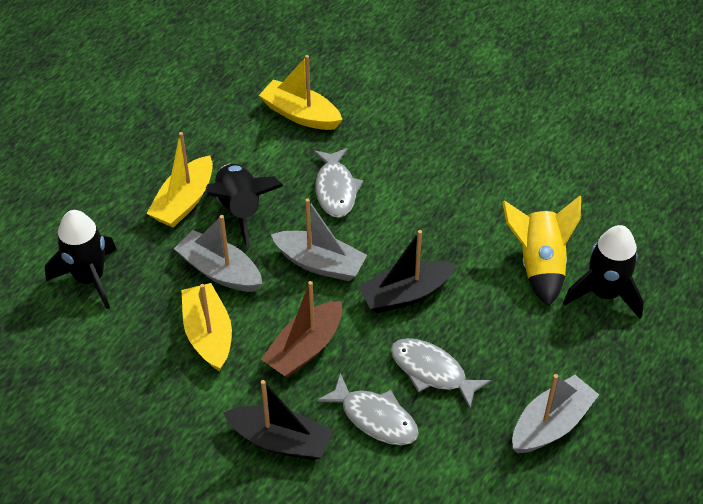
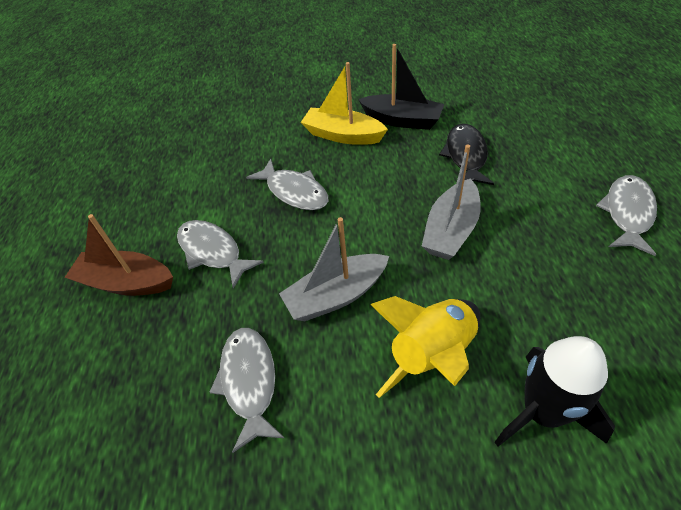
black boat: 2 -> 1
black fish: 0 -> 1
black rocket: 3 -> 1
grey boat: 3 -> 2
grey fish: 3 -> 4
yellow boat: 3 -> 1

